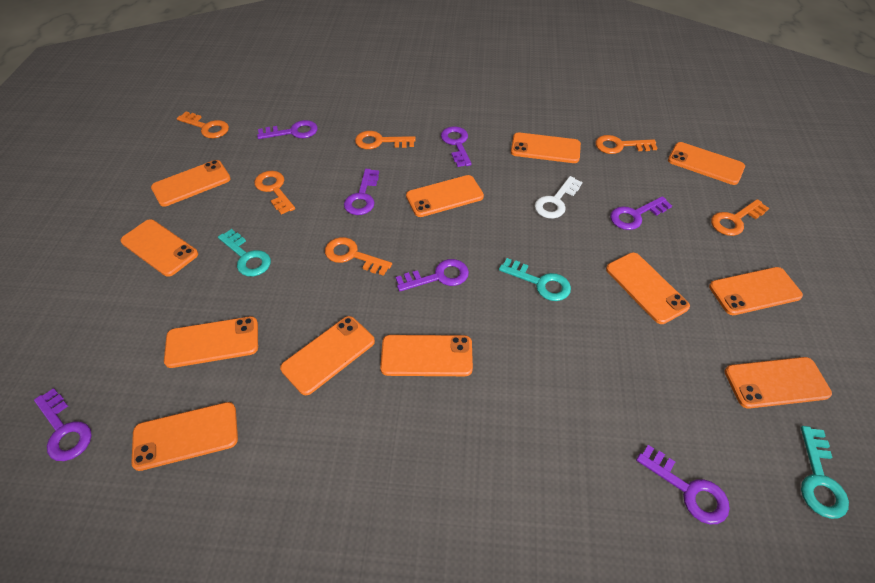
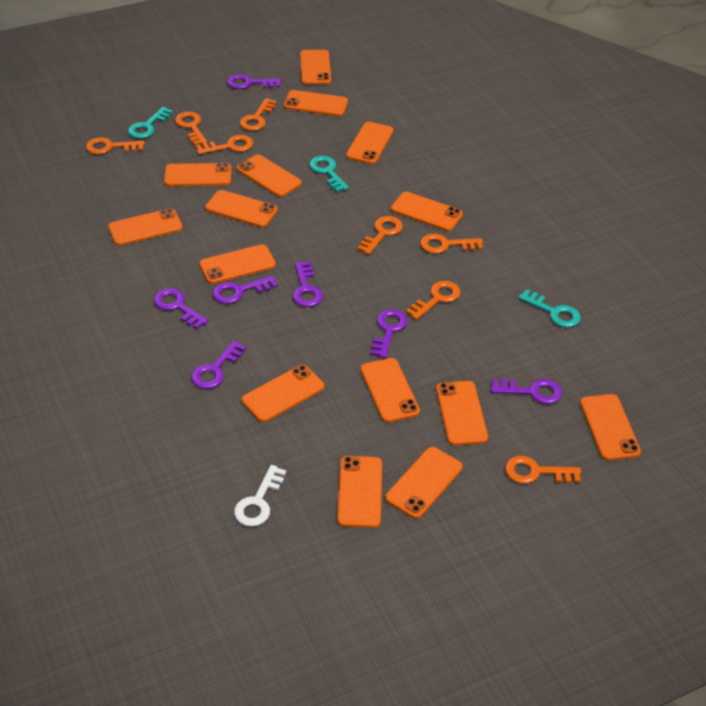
orange key: 6 -> 8
orange phone: 12 -> 15

